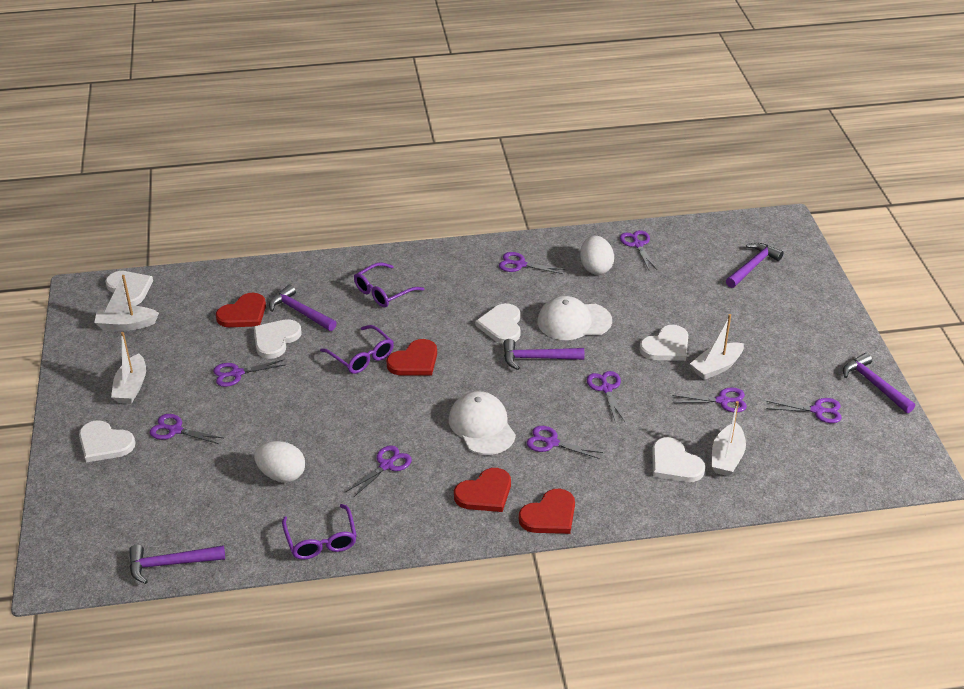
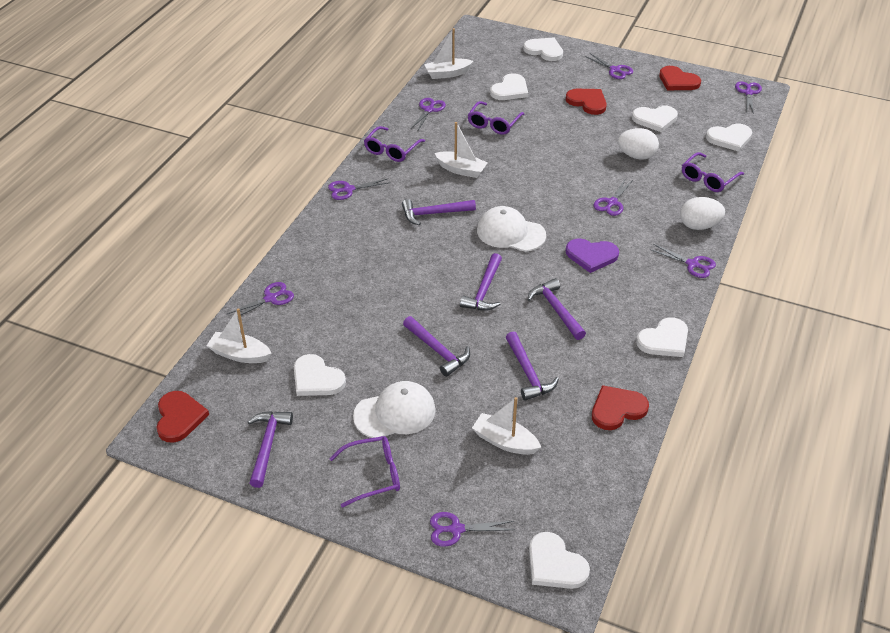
purple glasses: 3 -> 4
purple hammer: 5 -> 6
purple heart: 0 -> 1
purple scissors: 9 -> 8
white heart: 6 -> 7

